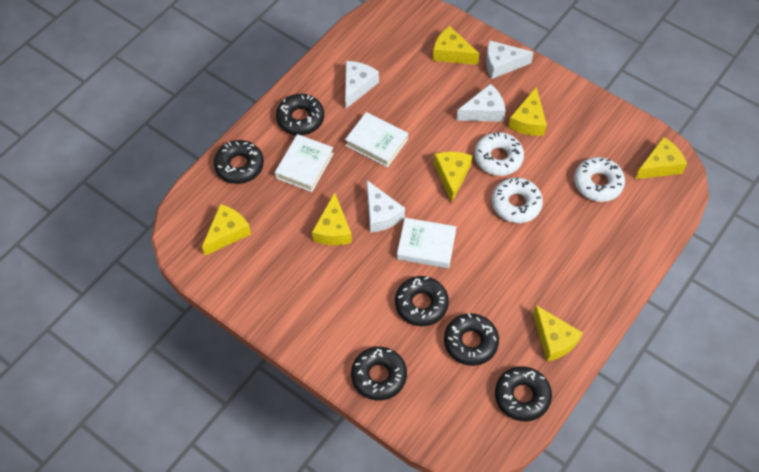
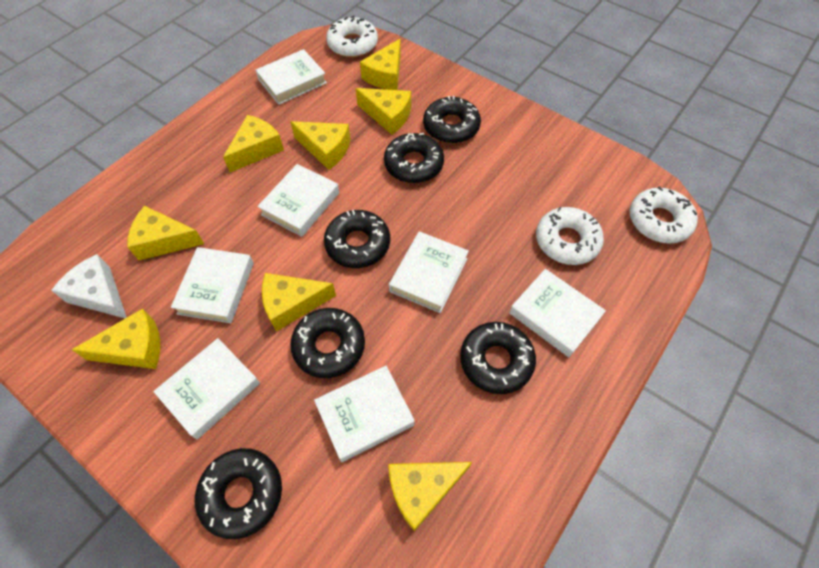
white book: 3 -> 7
white cheese: 4 -> 1
yellow cheese: 7 -> 8

